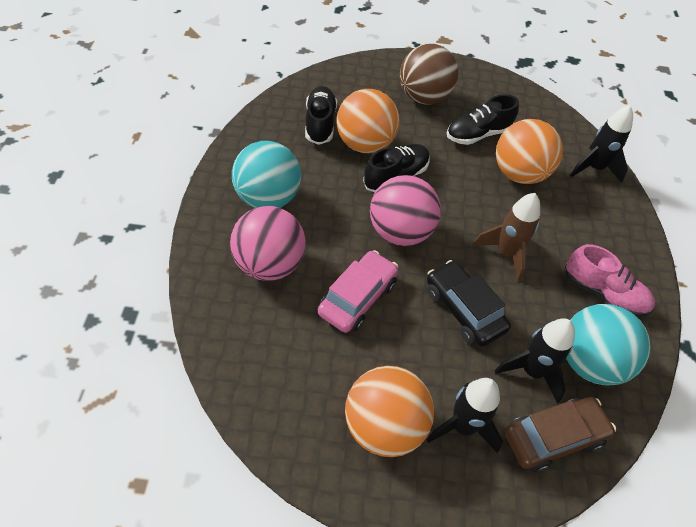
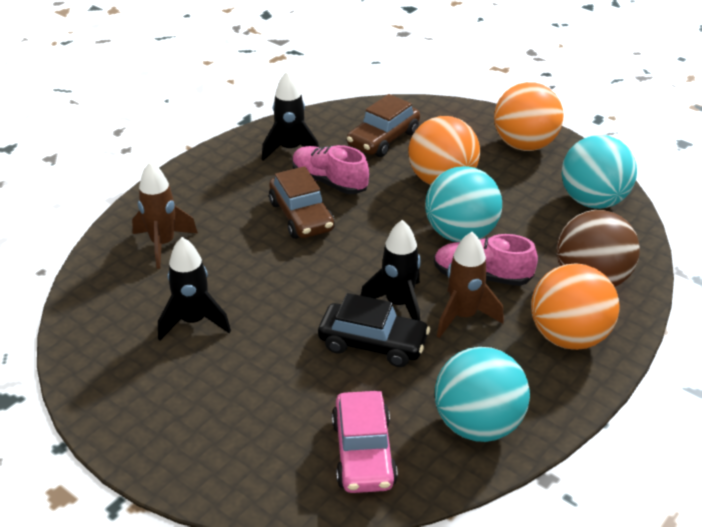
black shoe: 3 -> 0
brown car: 1 -> 2
brown rocket: 1 -> 2
pink ball: 2 -> 0
pink shoe: 1 -> 2
turquoise ball: 2 -> 3

